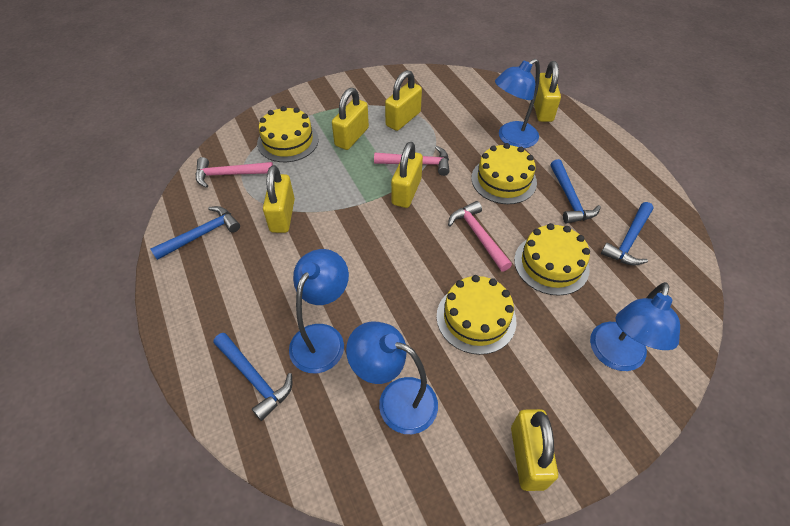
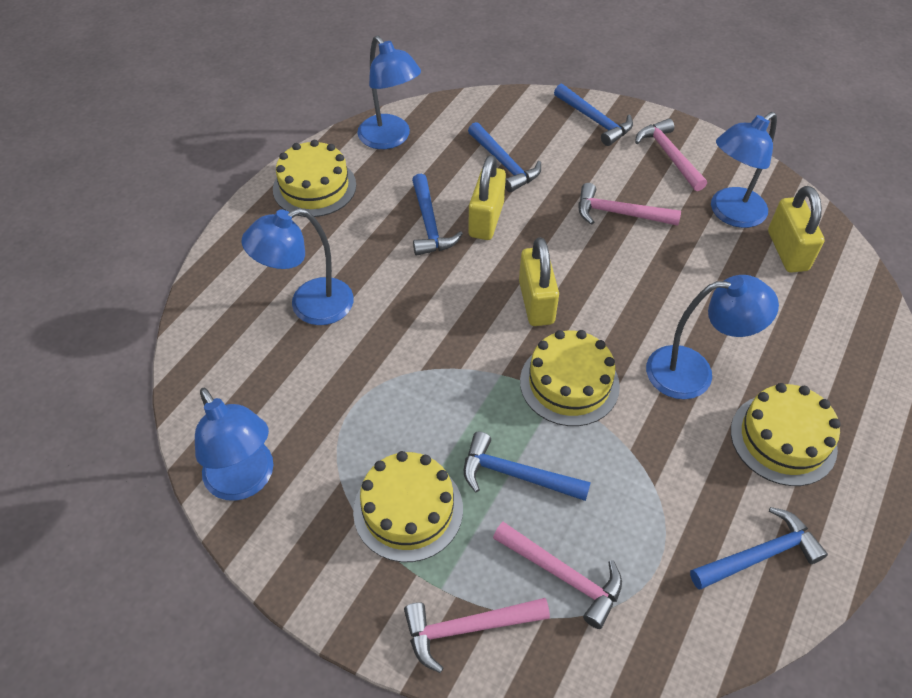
blue hammer: 4 -> 5
blue lamp: 4 -> 5
pink hammer: 3 -> 4
yellow padlock: 6 -> 3

